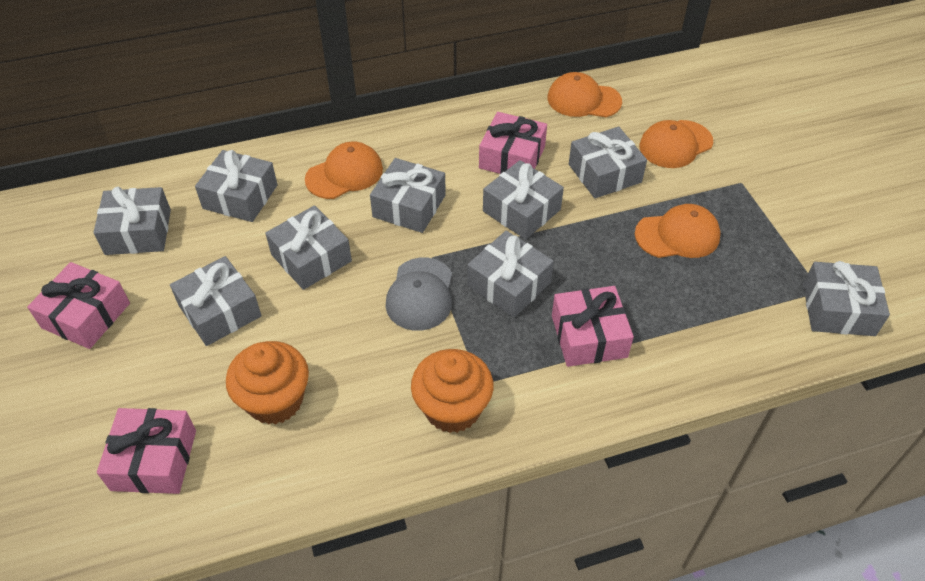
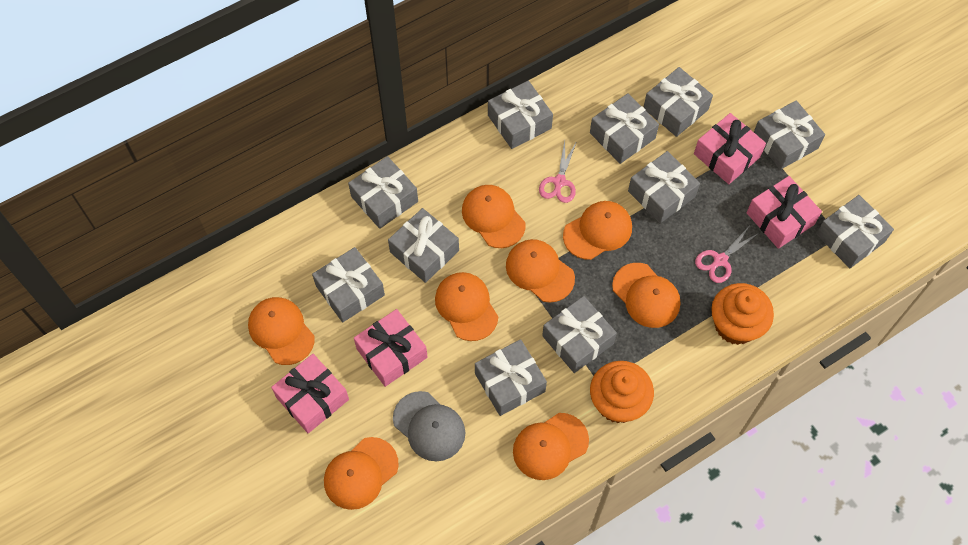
grey gift: 9 -> 11
orange cap: 4 -> 8
pink scissors: 0 -> 2

